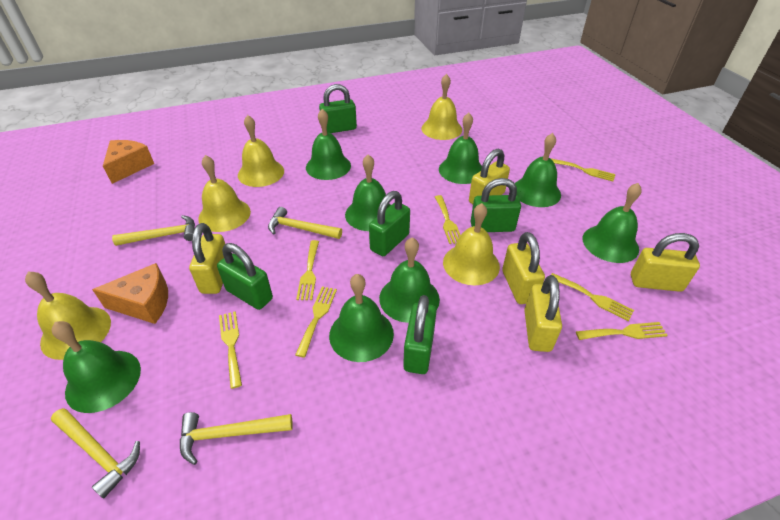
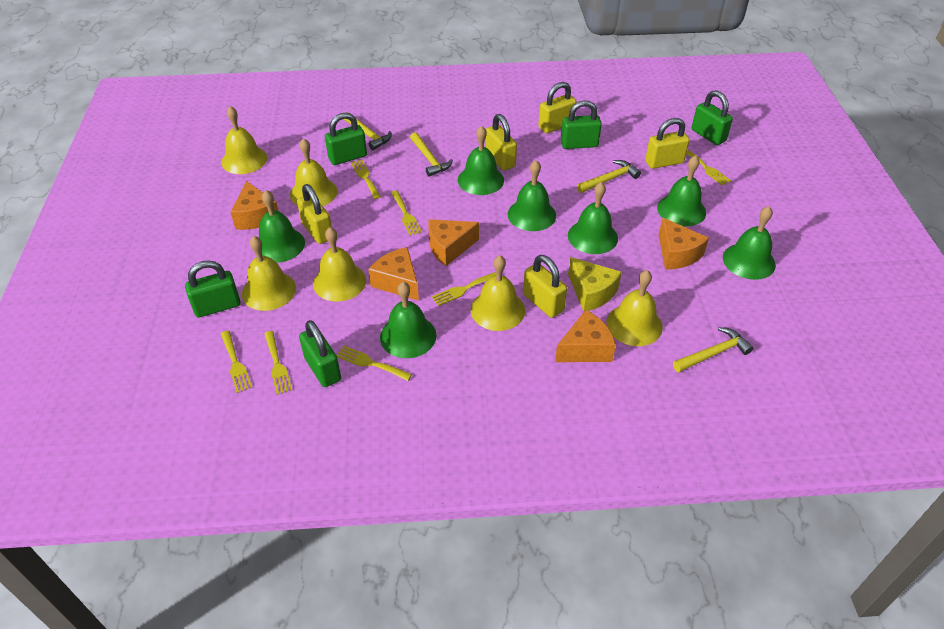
green bell: 8 -> 7
orange cheese: 2 -> 5
yellow bell: 5 -> 6
yellow cheese: 0 -> 1

